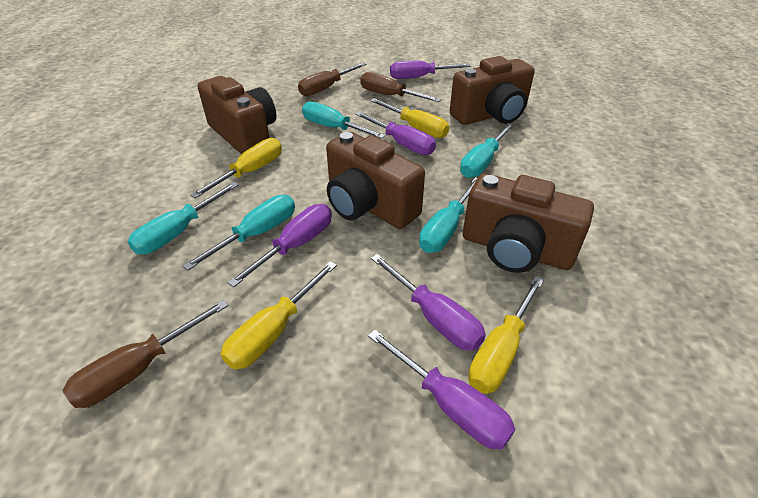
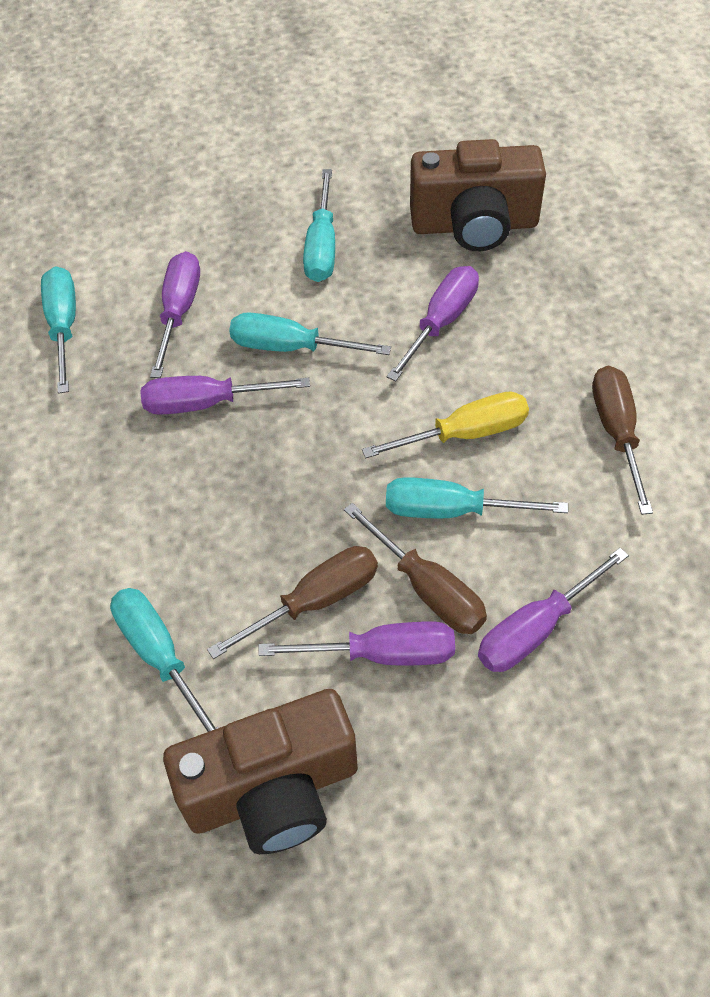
brown camera: 4 -> 2
yellow screwdriver: 4 -> 1

